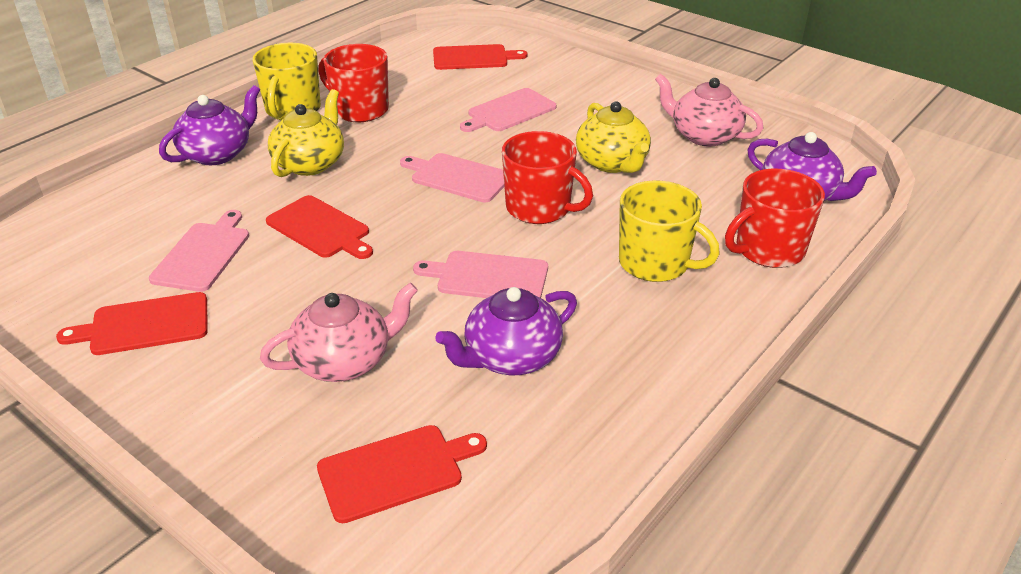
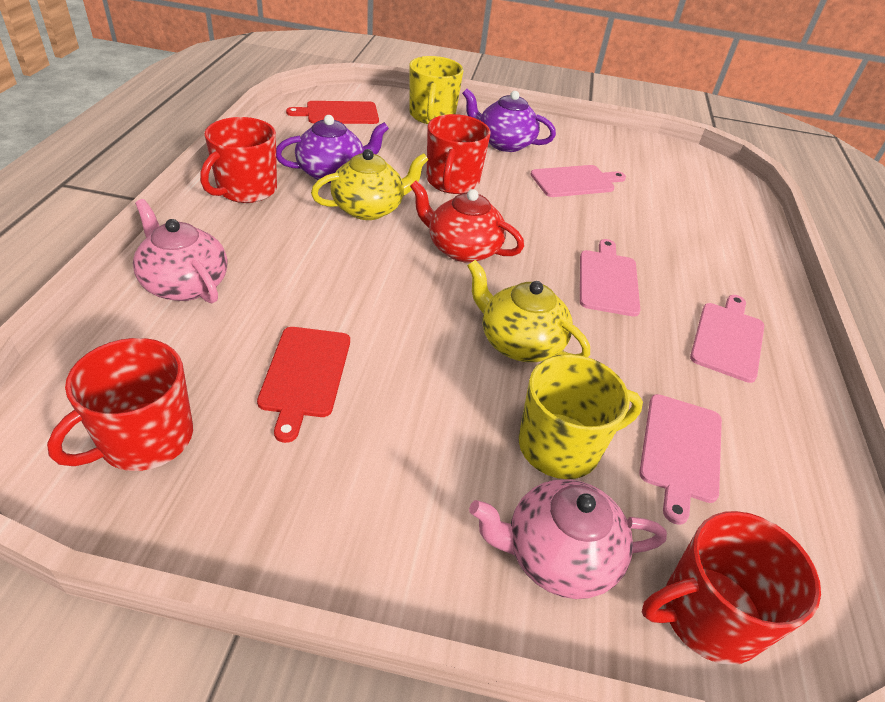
purple teapot: 3 -> 2
red cutting board: 4 -> 2
red mug: 3 -> 4
red teapot: 0 -> 1

